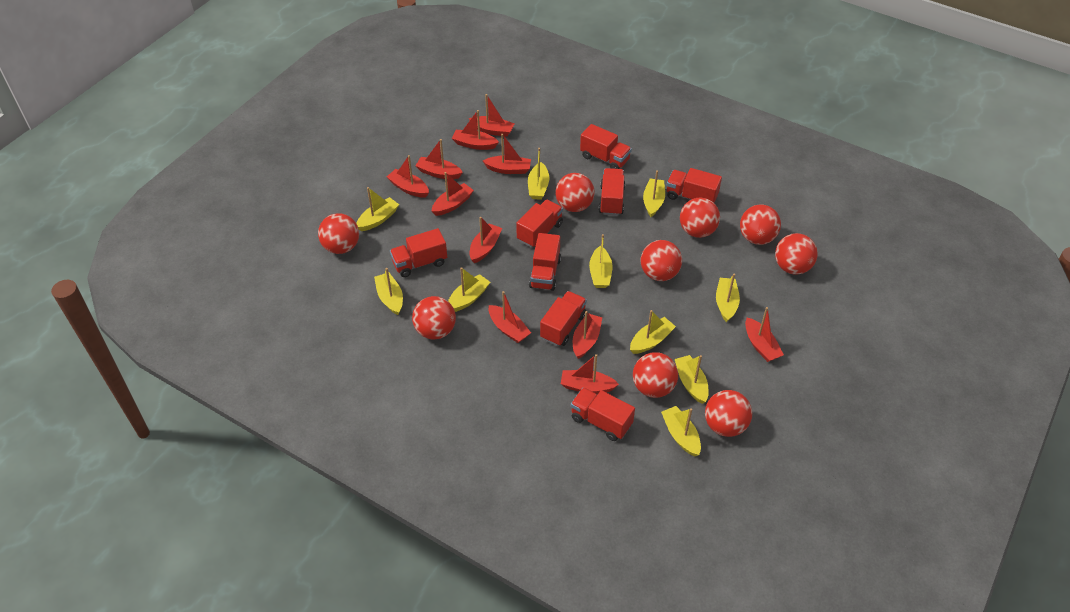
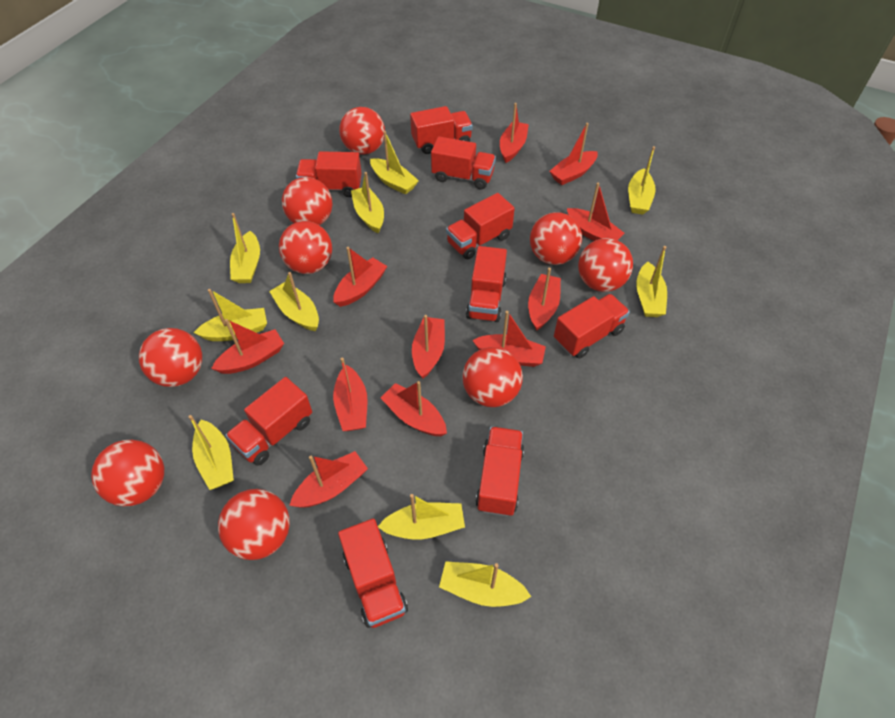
red truck: 8 -> 9

